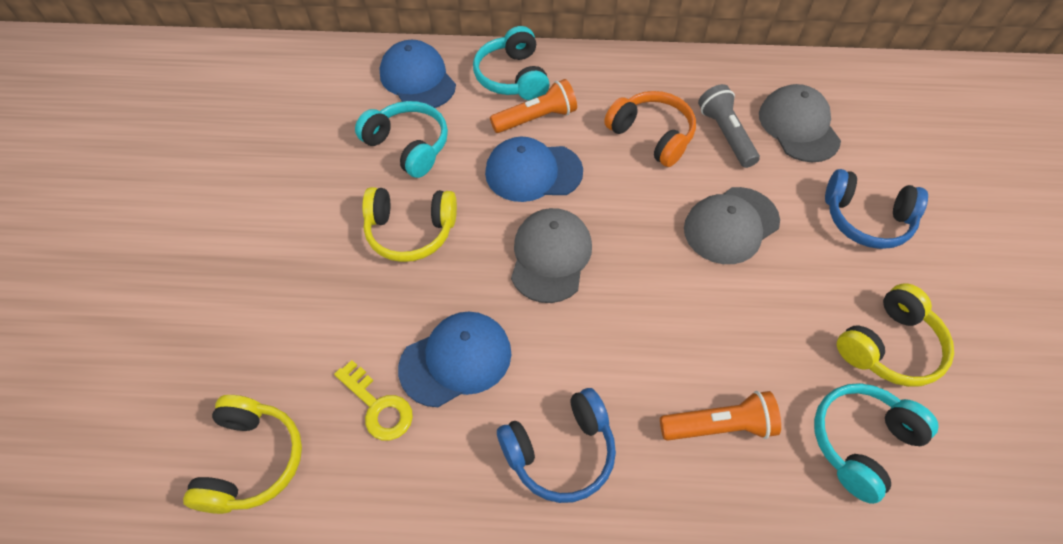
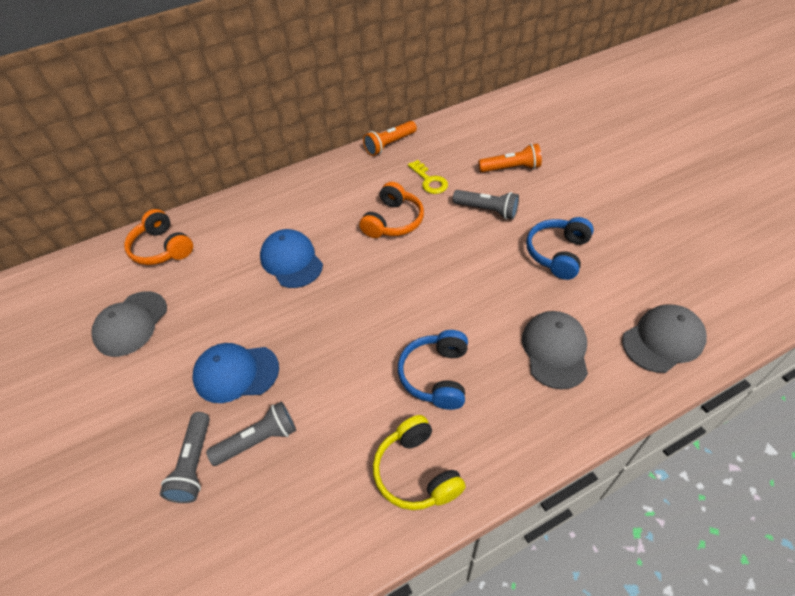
blue cap: 3 -> 2
grey flashlight: 1 -> 3
orange headphones: 1 -> 2
turquoise headphones: 3 -> 0
yellow headphones: 3 -> 1

